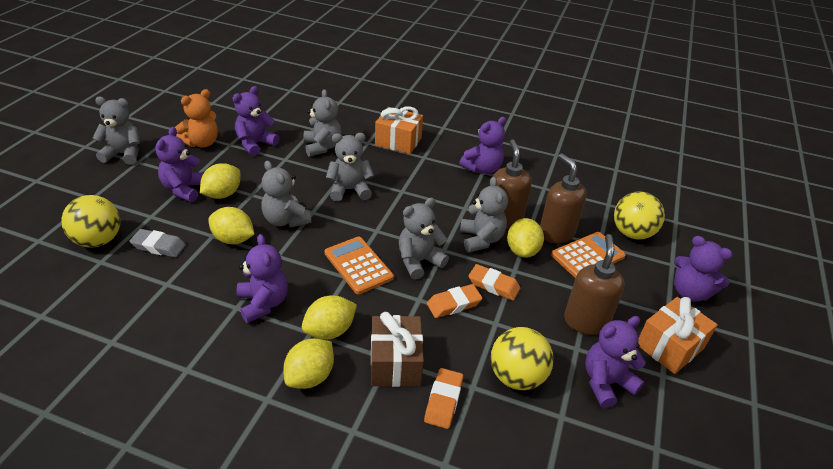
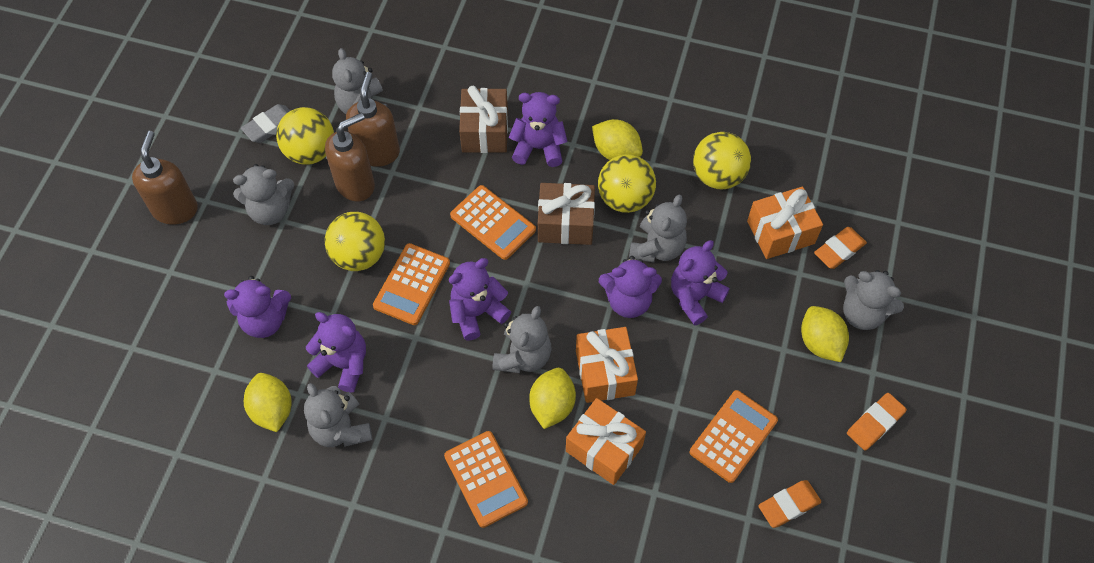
brown gift: 1 -> 2
orange calculator: 2 -> 4
orange gift: 2 -> 3
orange teddy bear: 1 -> 0
yellow ball: 3 -> 4
yellow lemon: 5 -> 4

